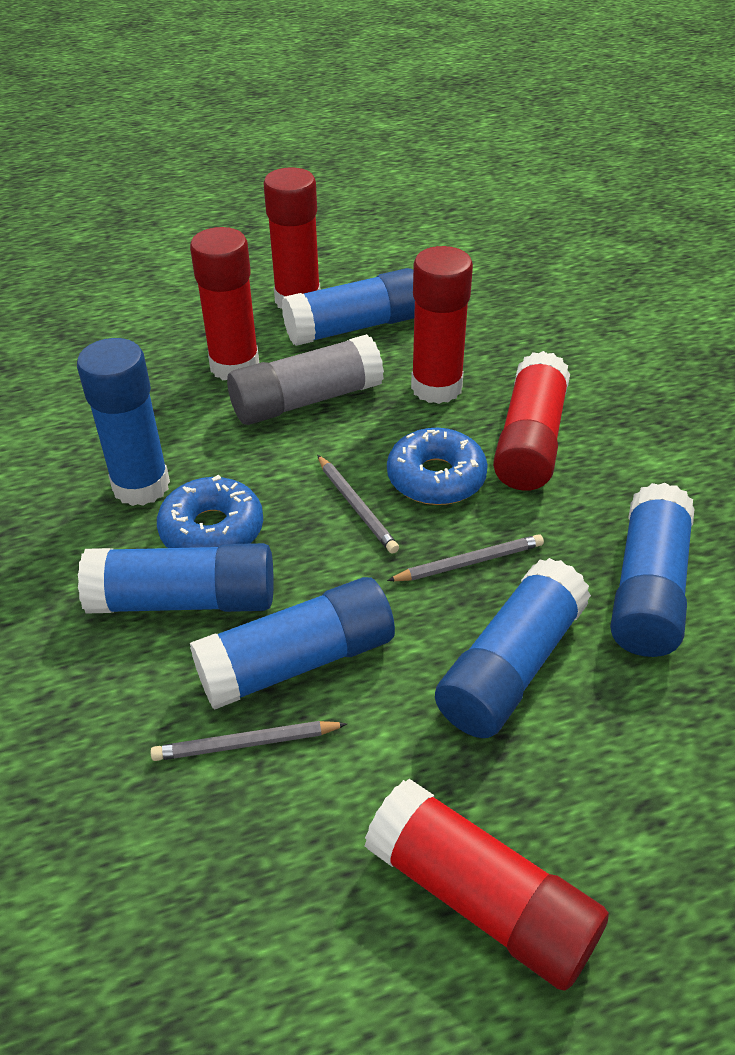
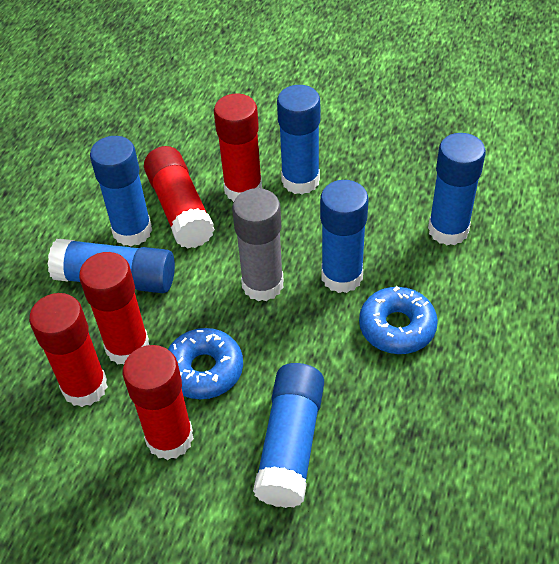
grey pencil: 3 -> 0

